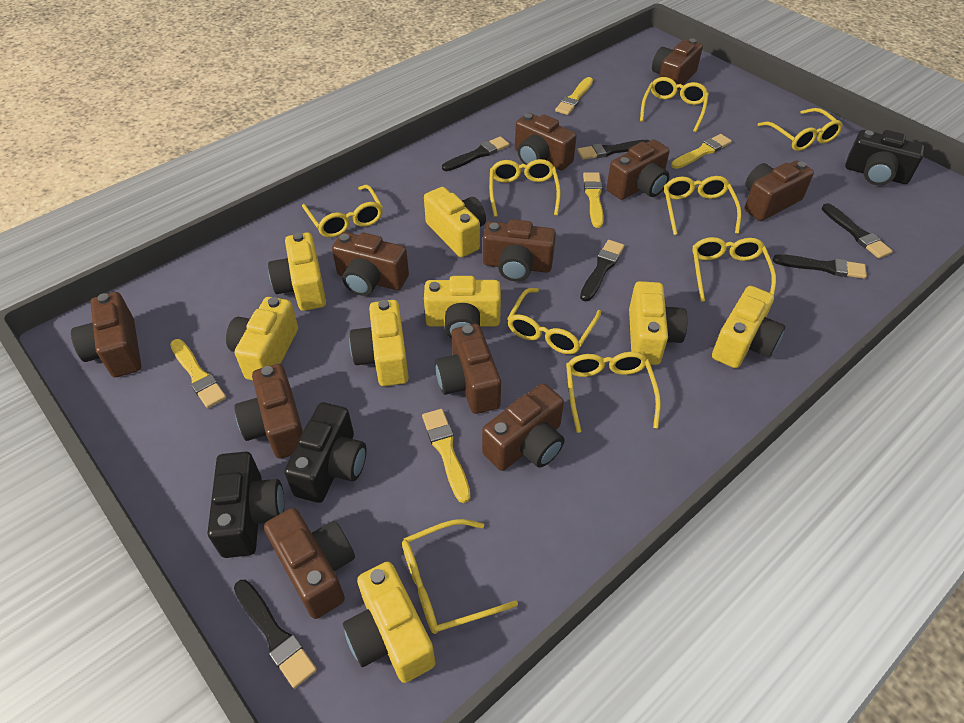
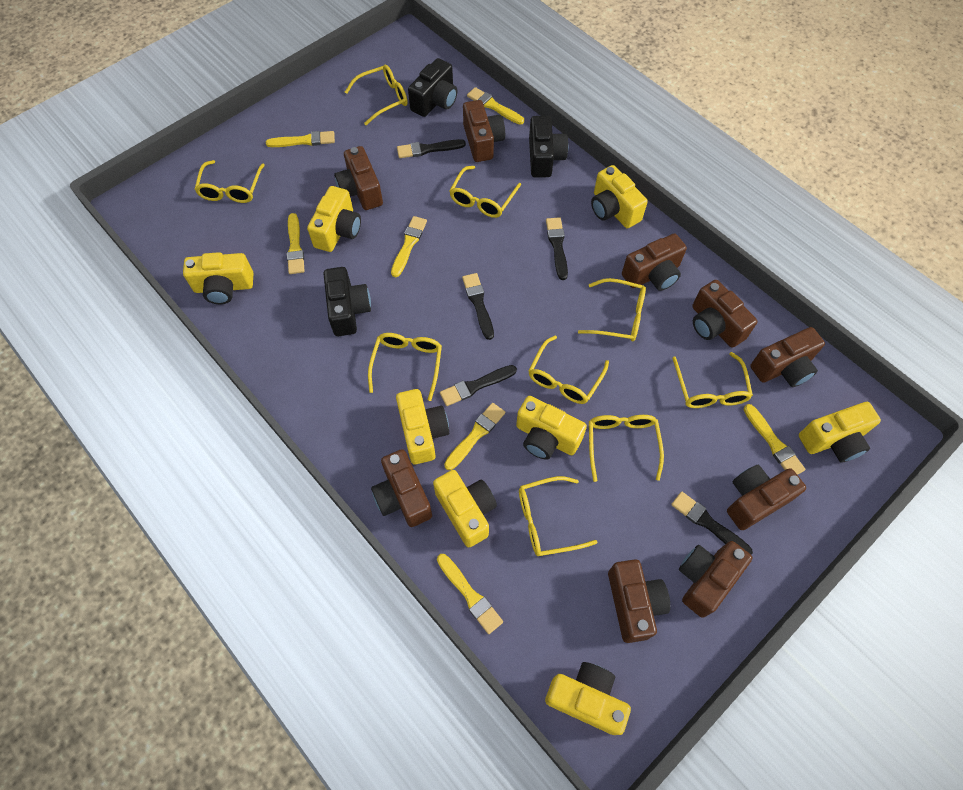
black brush: 6 -> 5
brown camera: 11 -> 9
yellow brush: 5 -> 7

